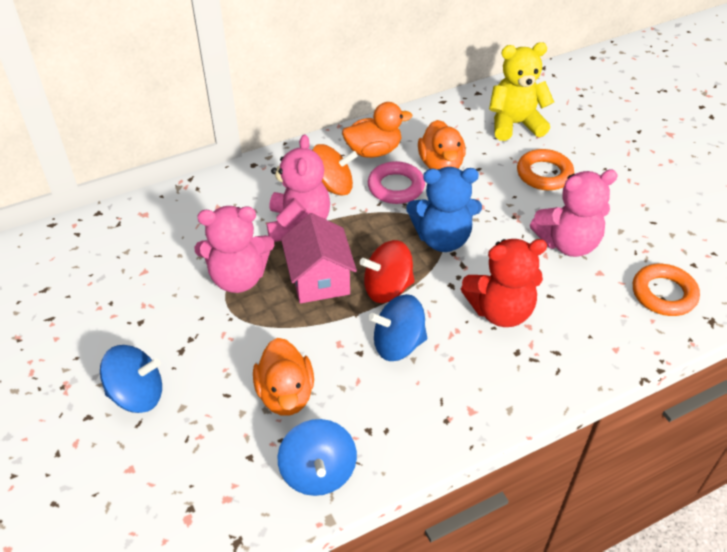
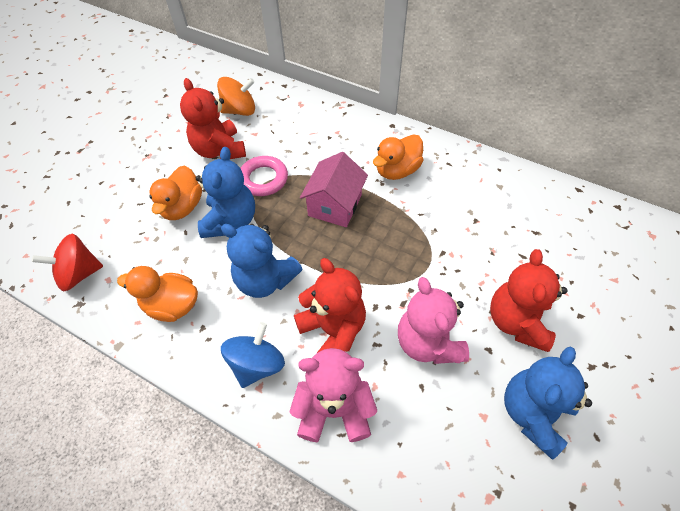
blue spinning top: 3 -> 1
blue teddy bear: 1 -> 3
orange ring: 2 -> 0
pink teddy bear: 3 -> 2
red teddy bear: 1 -> 3
yellow teddy bear: 1 -> 0

